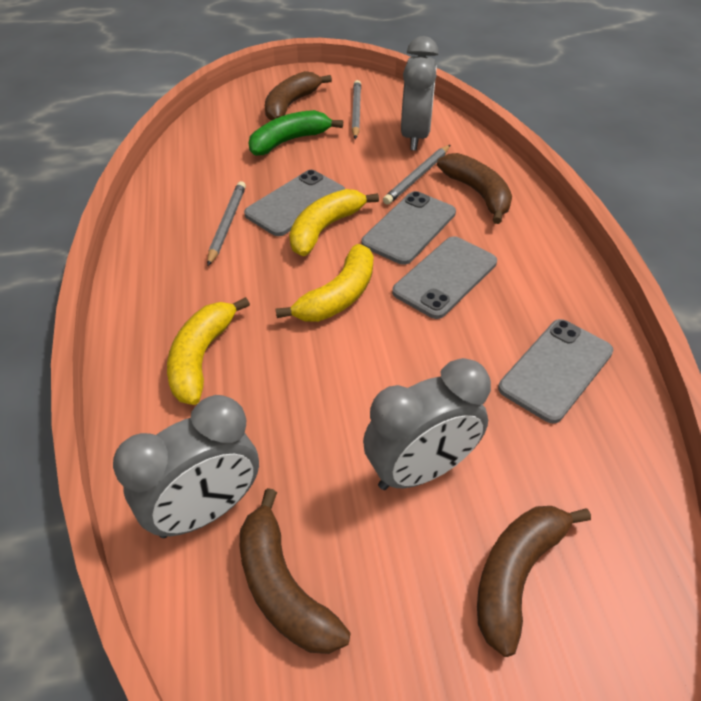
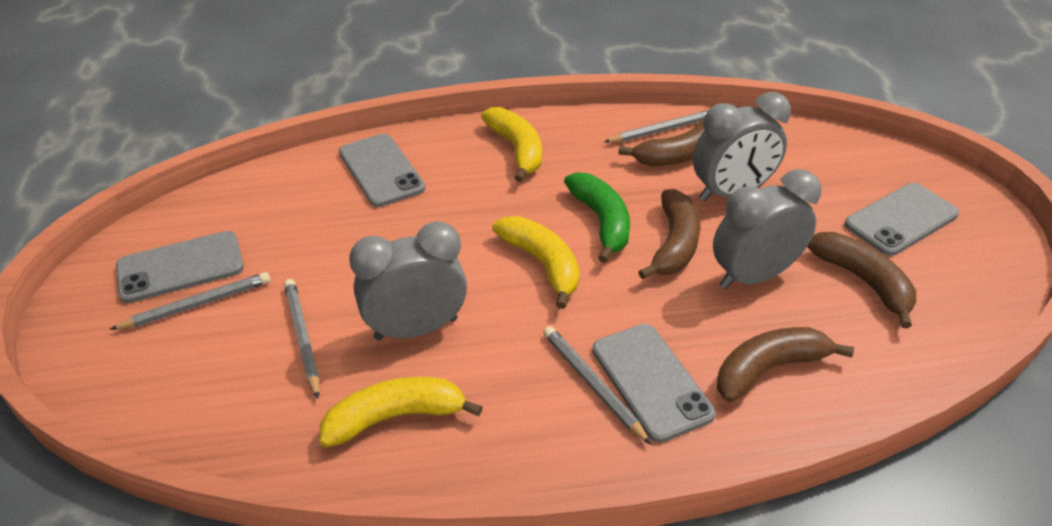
grey pencil: 3 -> 4

